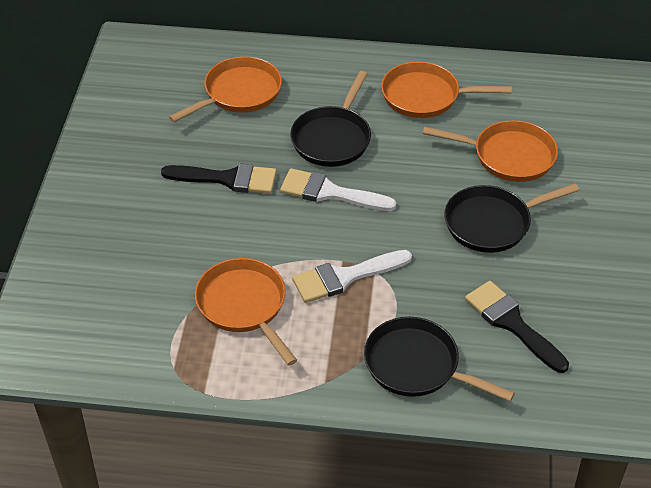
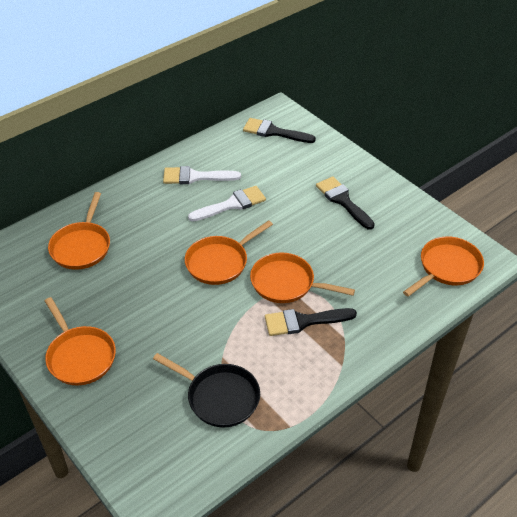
black brush: 2 -> 3
black pan: 3 -> 1
orange pan: 4 -> 5

